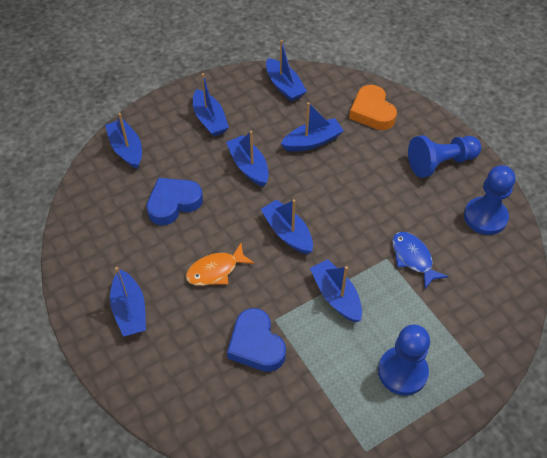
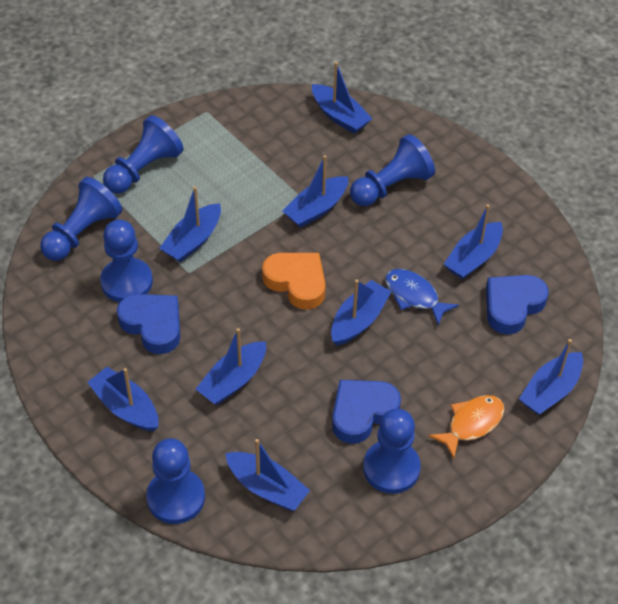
blue boat: 8 -> 9
blue heart: 2 -> 3
blue pawn: 3 -> 6

